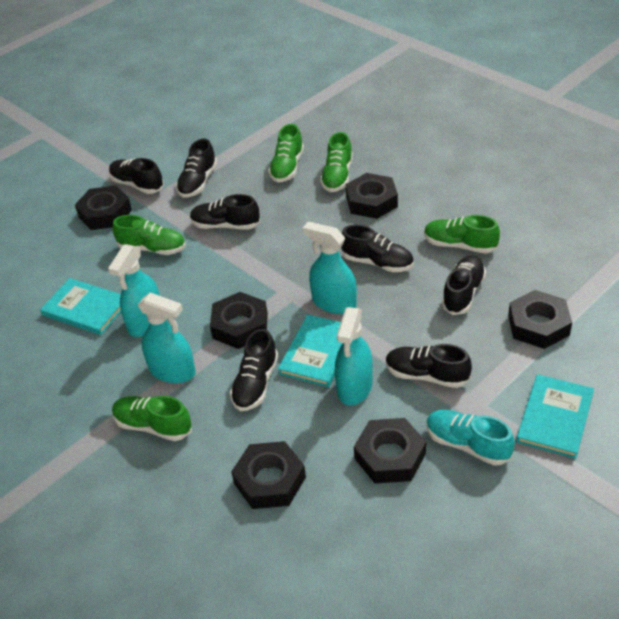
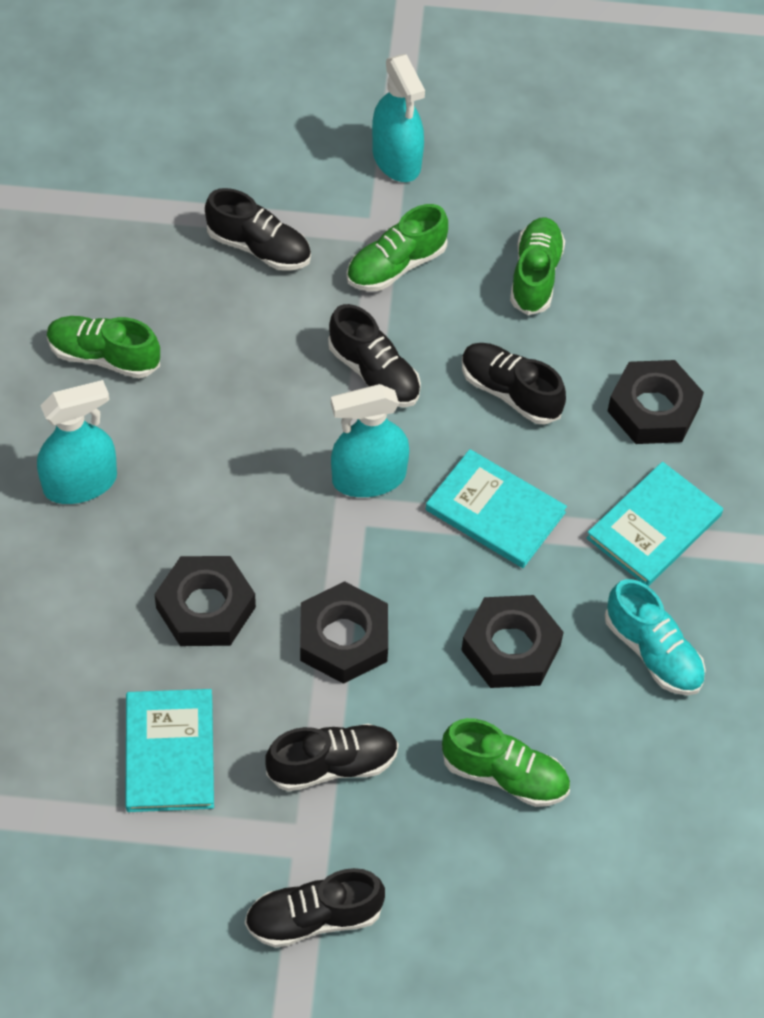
black nut: 6 -> 4
black shoe: 7 -> 5
green shoe: 5 -> 4
turquoise spray bottle: 4 -> 3

